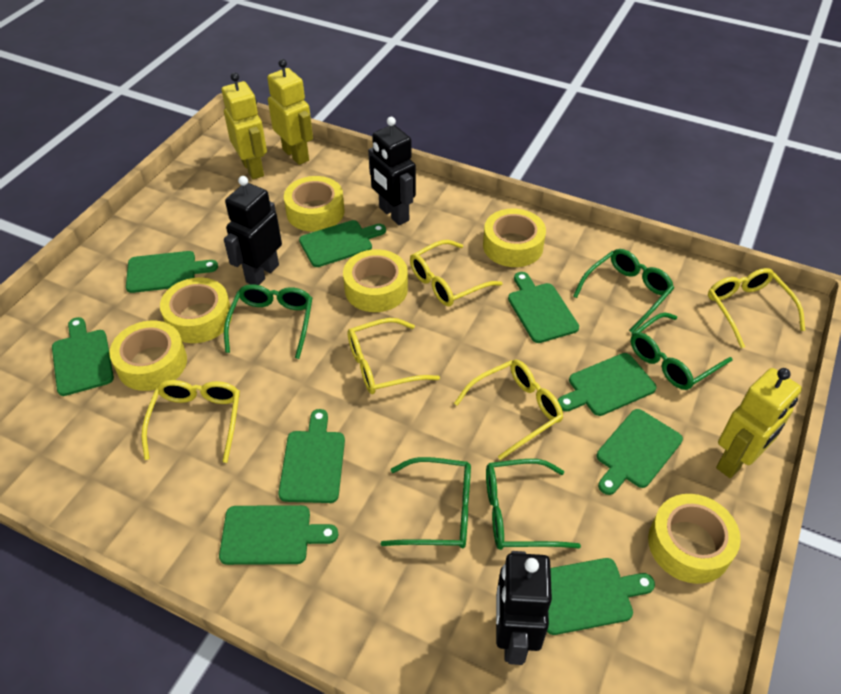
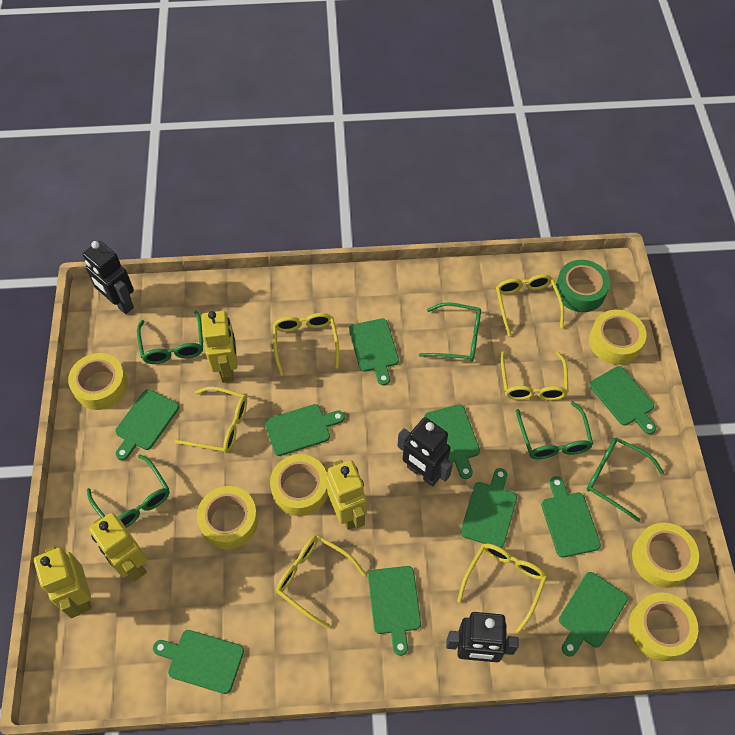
green cutting board: 9 -> 10
green tape: 0 -> 1
yellow glasses: 5 -> 6
yellow robot: 3 -> 4

